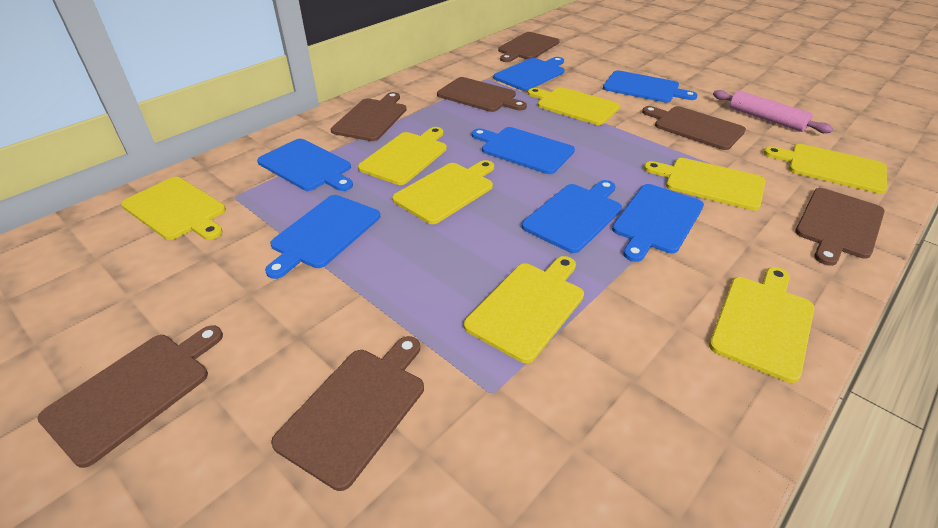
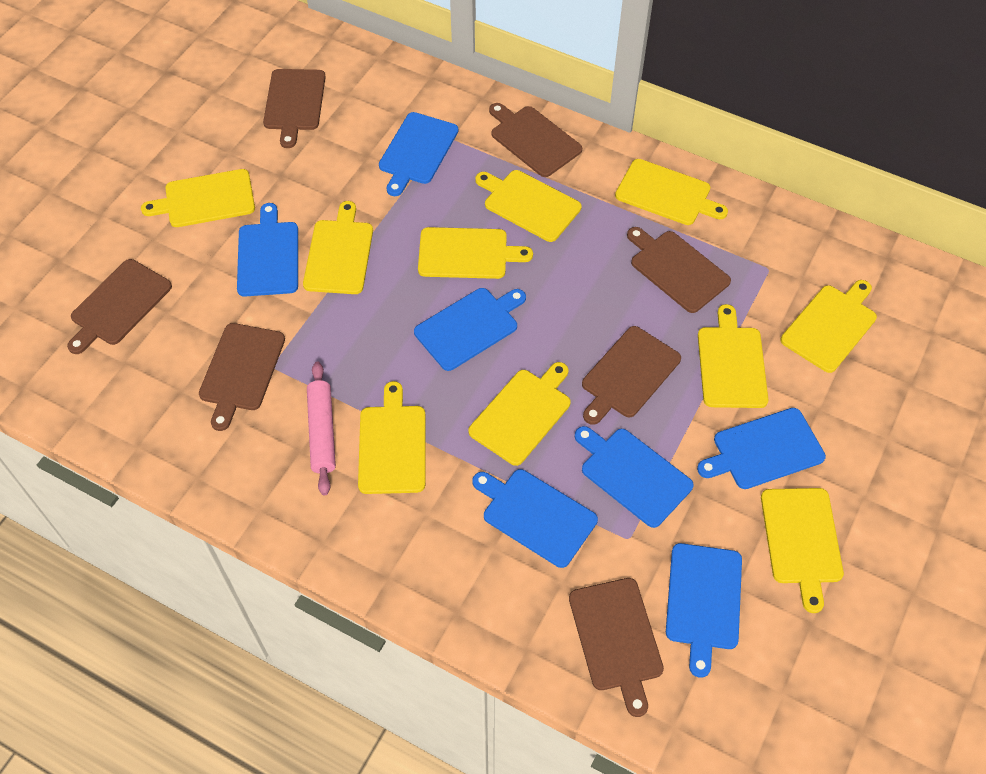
yellow cutting board: 8 -> 10

